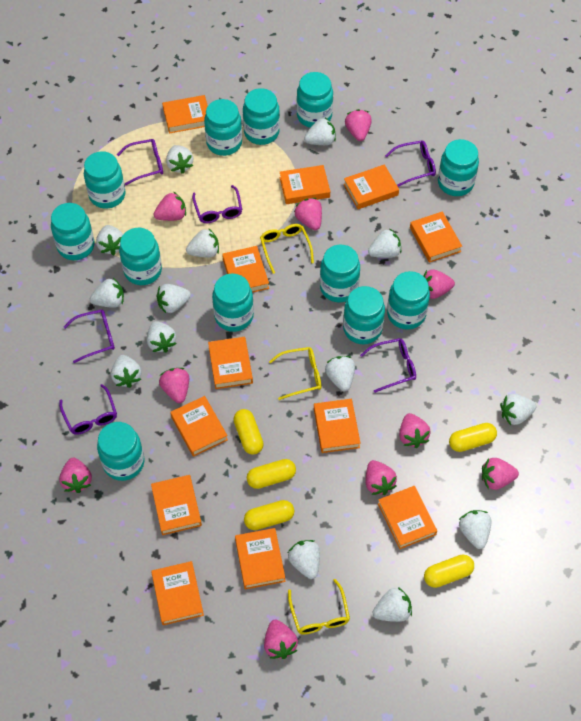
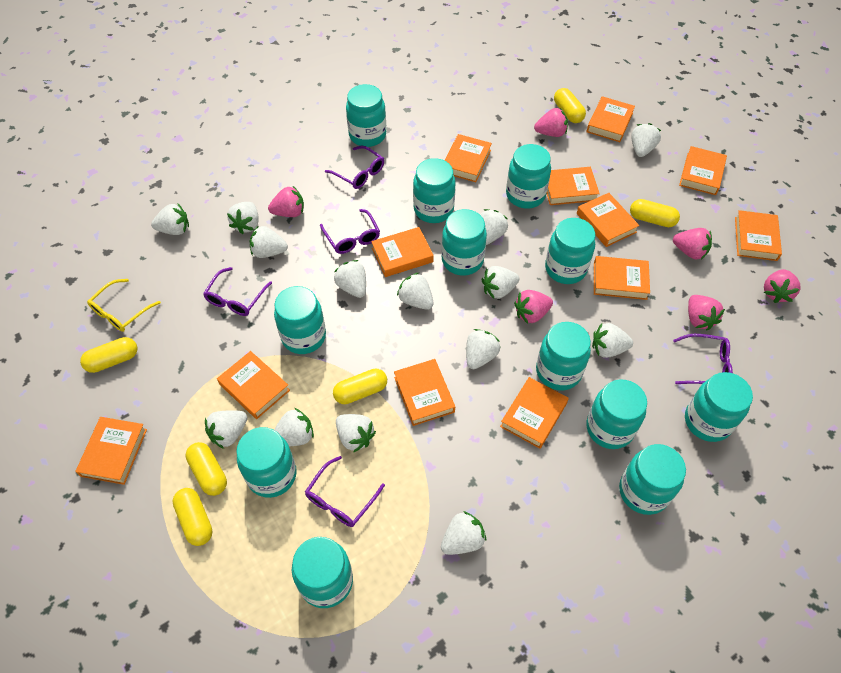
pink strawberry: 10 -> 6
purple glasses: 6 -> 5
yellow capsule: 5 -> 6
yellow glasses: 3 -> 1

